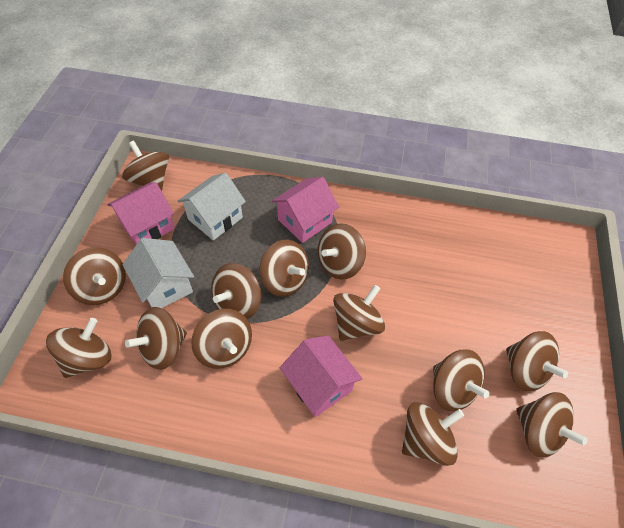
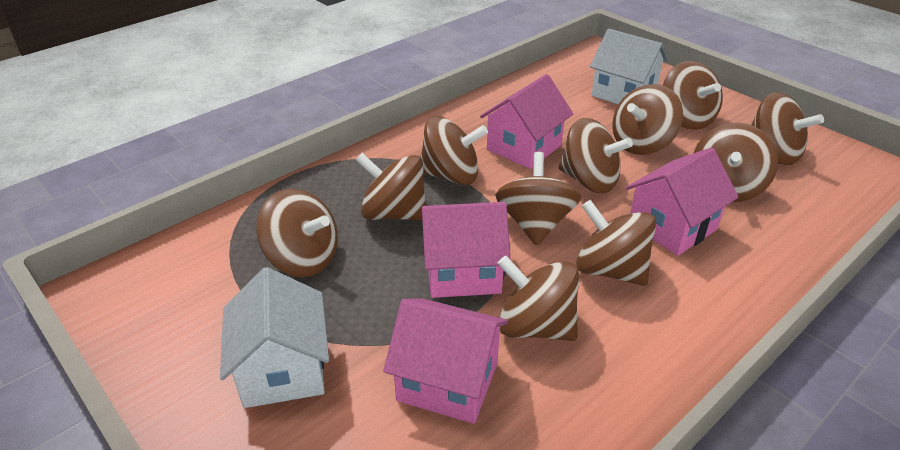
brown spinning top: 13 -> 11
pink house: 3 -> 4

